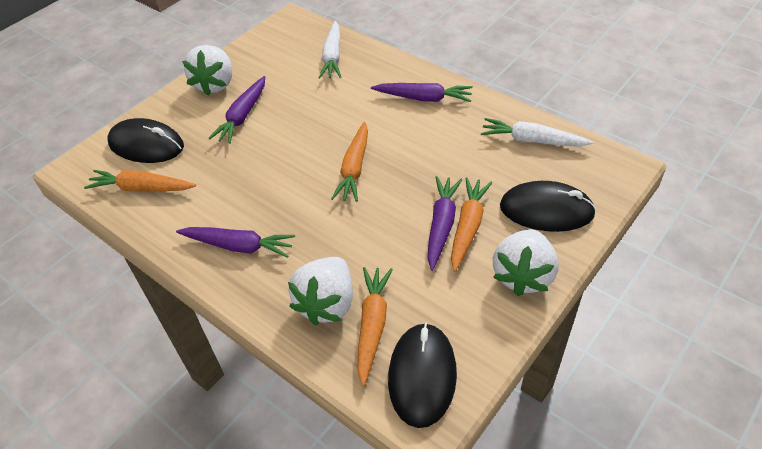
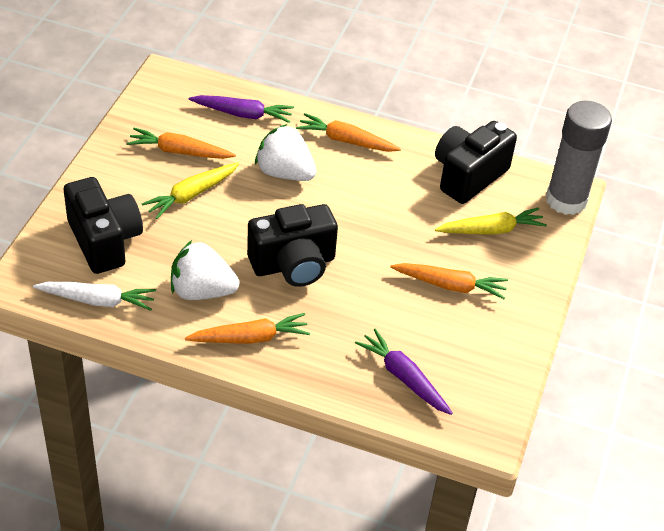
black camera: 0 -> 3
black mouse: 3 -> 0
grey glue stick: 0 -> 1
purple carrot: 4 -> 2
white carrot: 2 -> 1
white strawberry: 3 -> 2
yellow carrot: 0 -> 2

